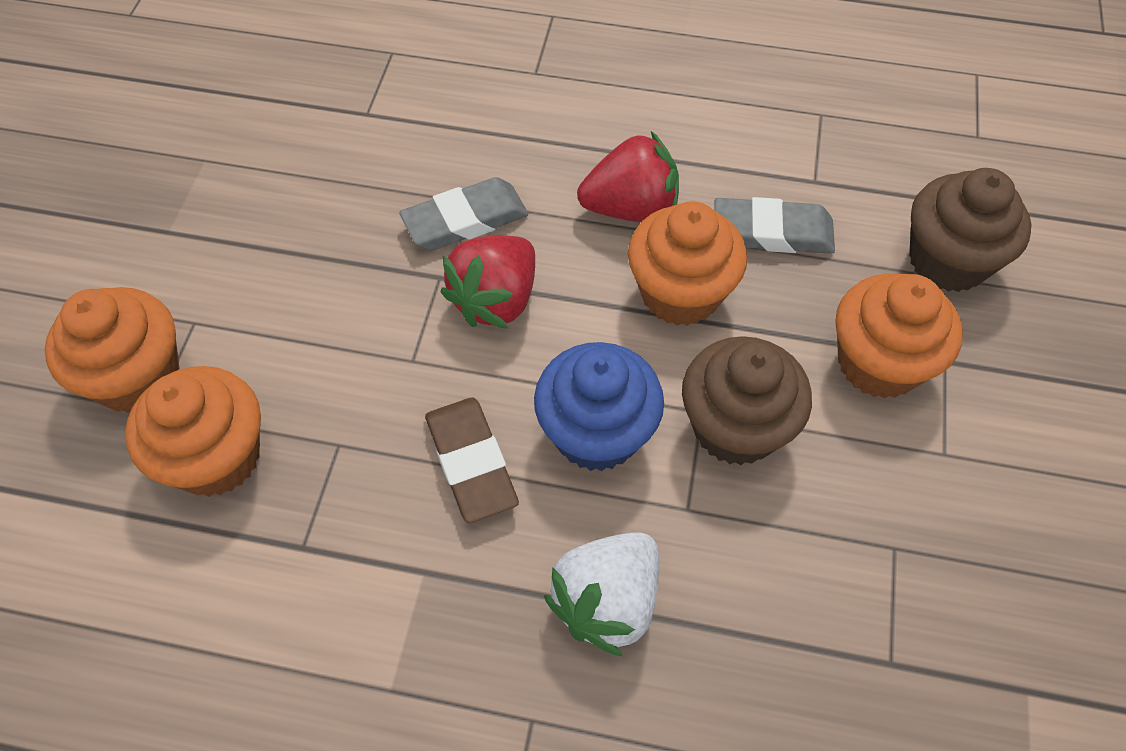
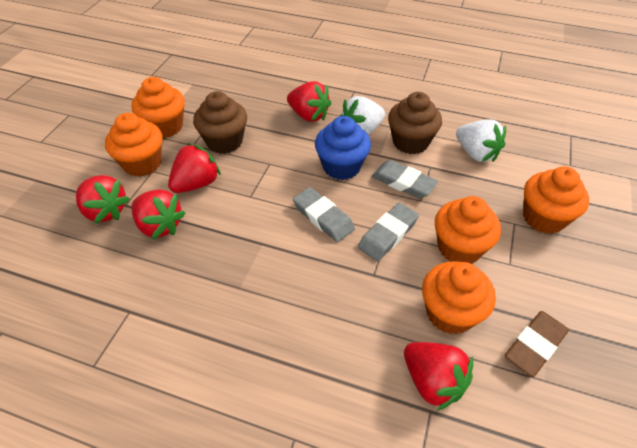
grey eraser: 2 -> 3
orange cupcake: 4 -> 5
red strawberry: 2 -> 5
white strawberry: 1 -> 2

